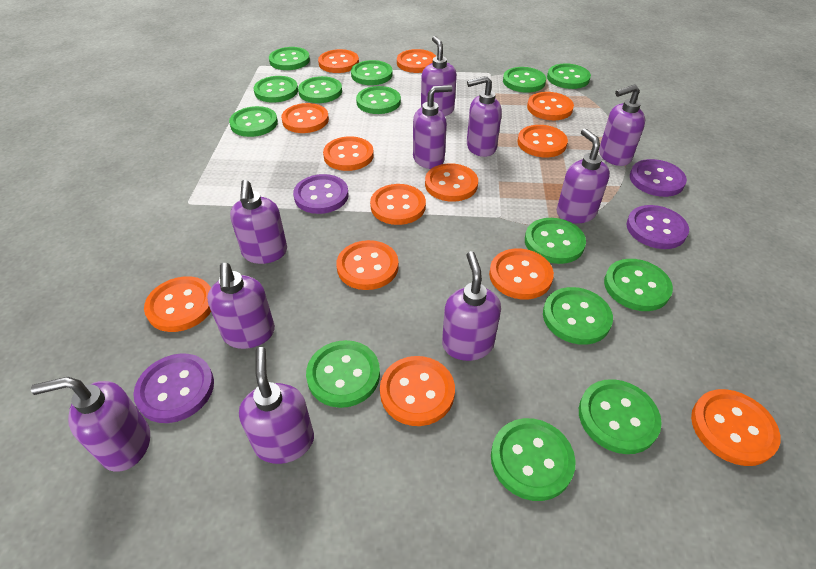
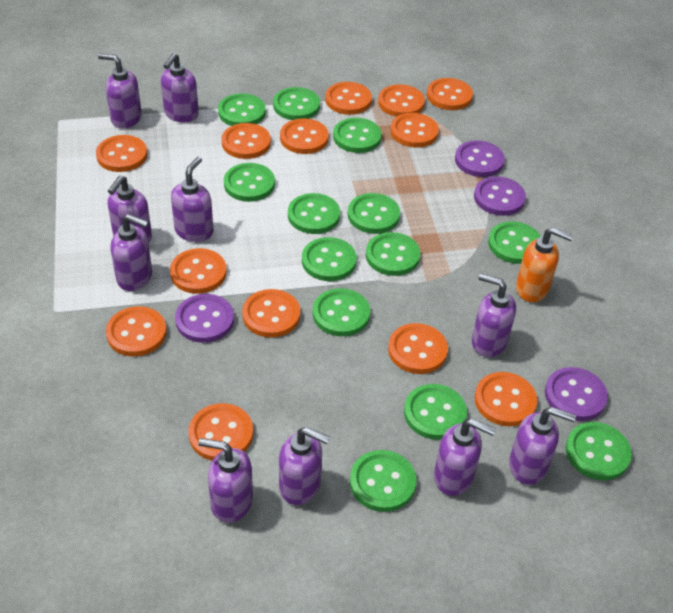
green button: 14 -> 13
orange soap dispenser: 0 -> 1

